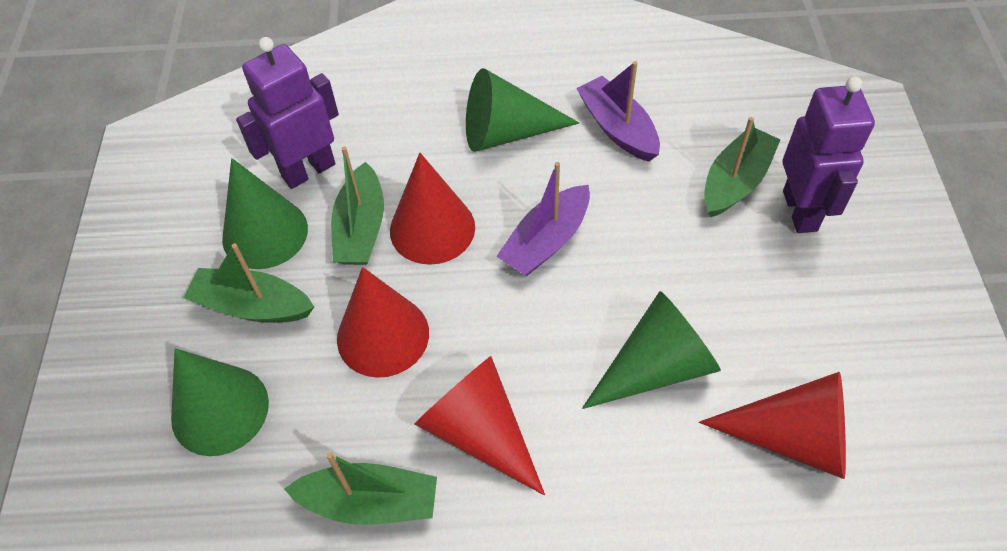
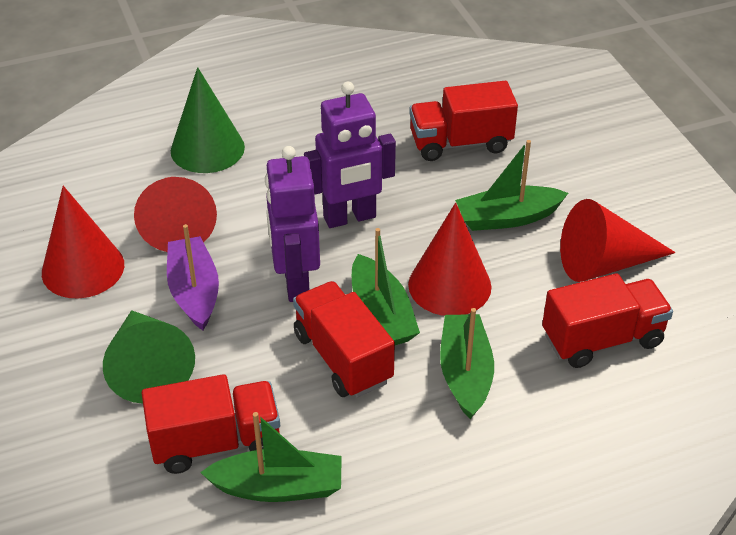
green cone: 4 -> 2
purple boat: 2 -> 1
red truck: 0 -> 4

